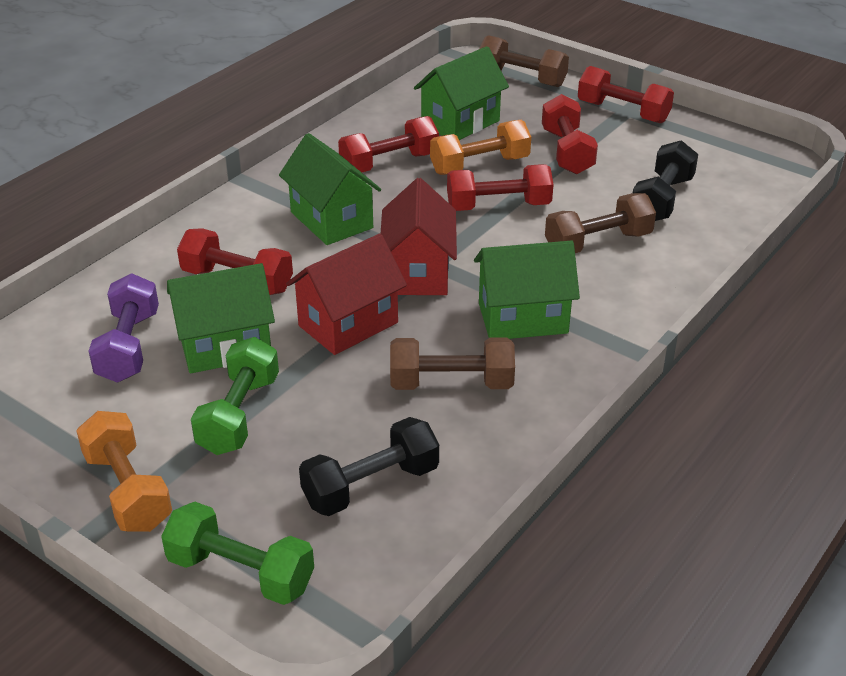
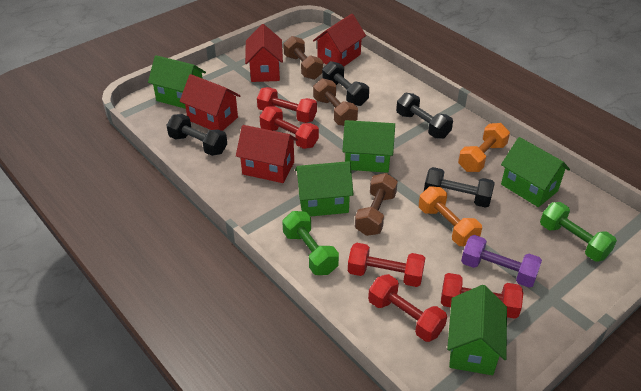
black dumbbell: 2 -> 4
green house: 4 -> 5
red house: 2 -> 4

